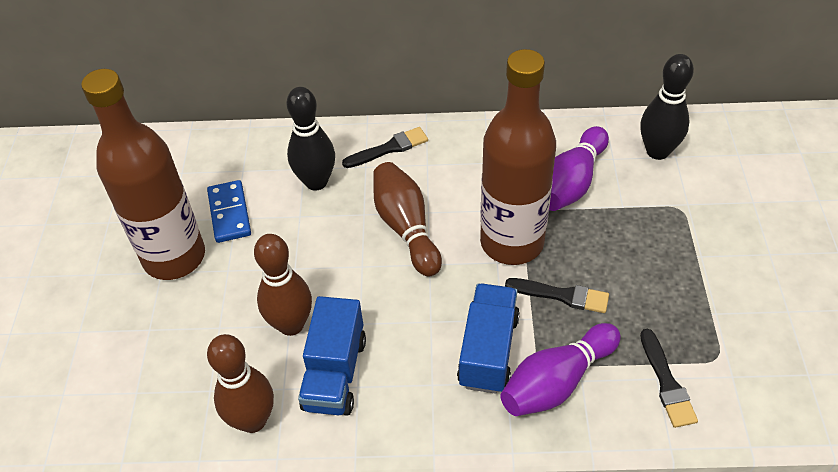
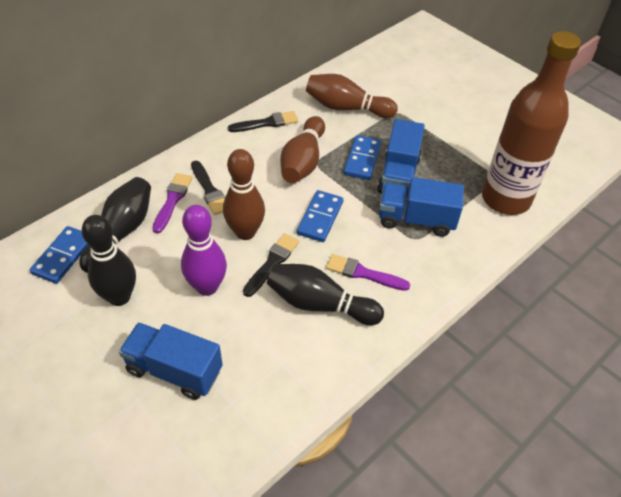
black bowling pin: 2 -> 3
blue domino: 1 -> 3
blue truck: 2 -> 3
brown bottle: 2 -> 1
purple bowling pin: 2 -> 1
purple brush: 0 -> 2

